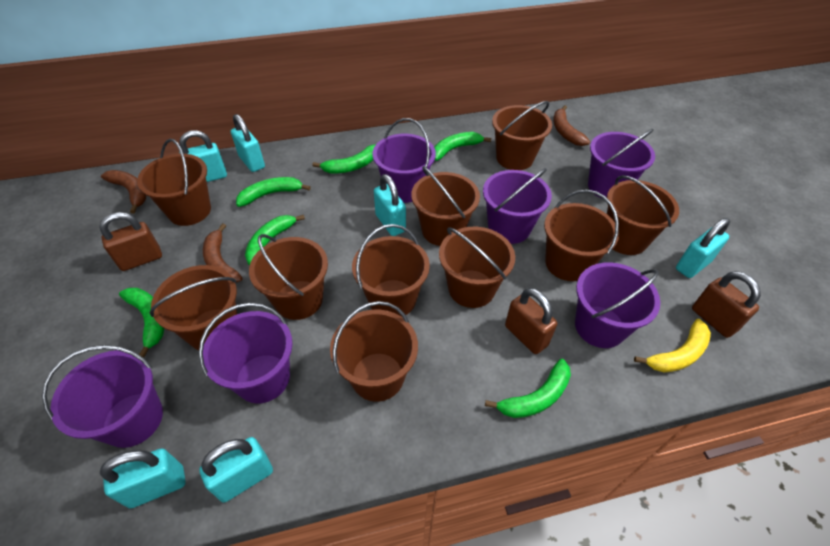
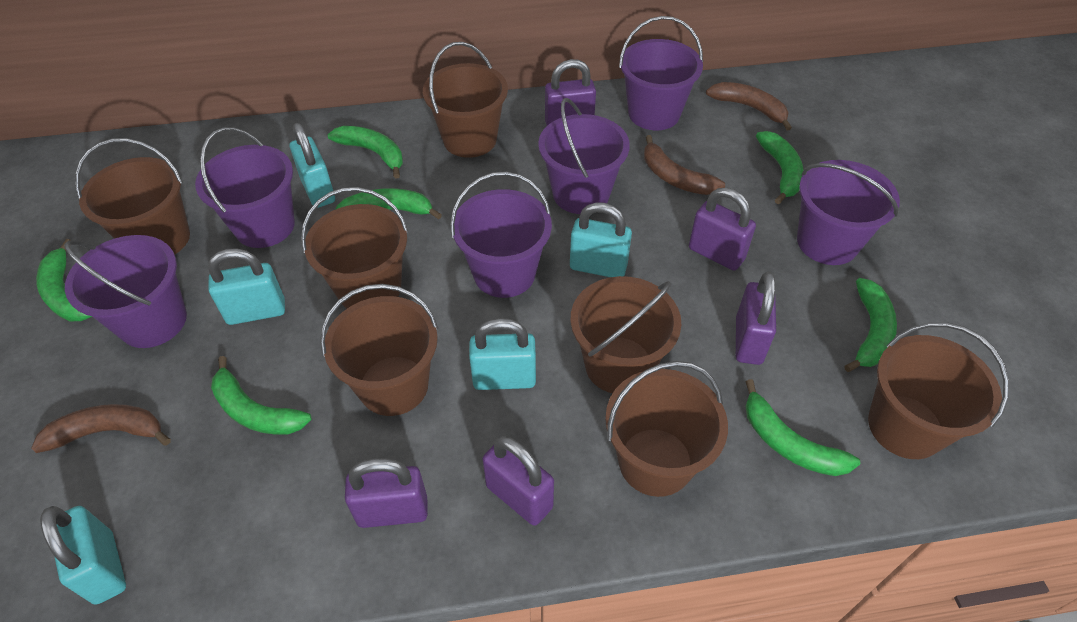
brown bucket: 10 -> 7
brown padlock: 3 -> 0
green banana: 6 -> 7
purple padlock: 0 -> 5
turquoise padlock: 6 -> 5
yellow banana: 1 -> 0

